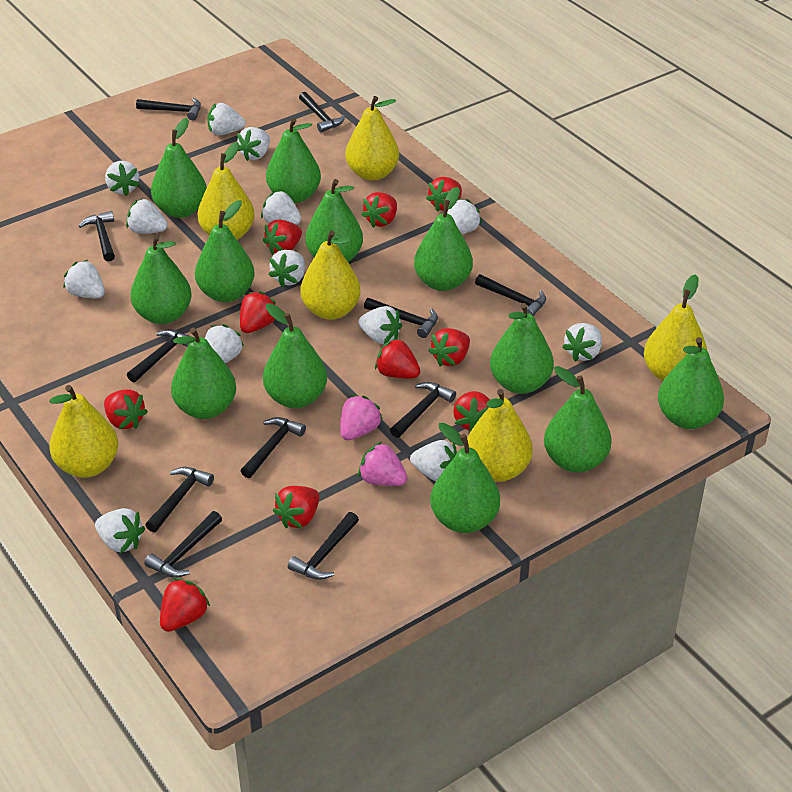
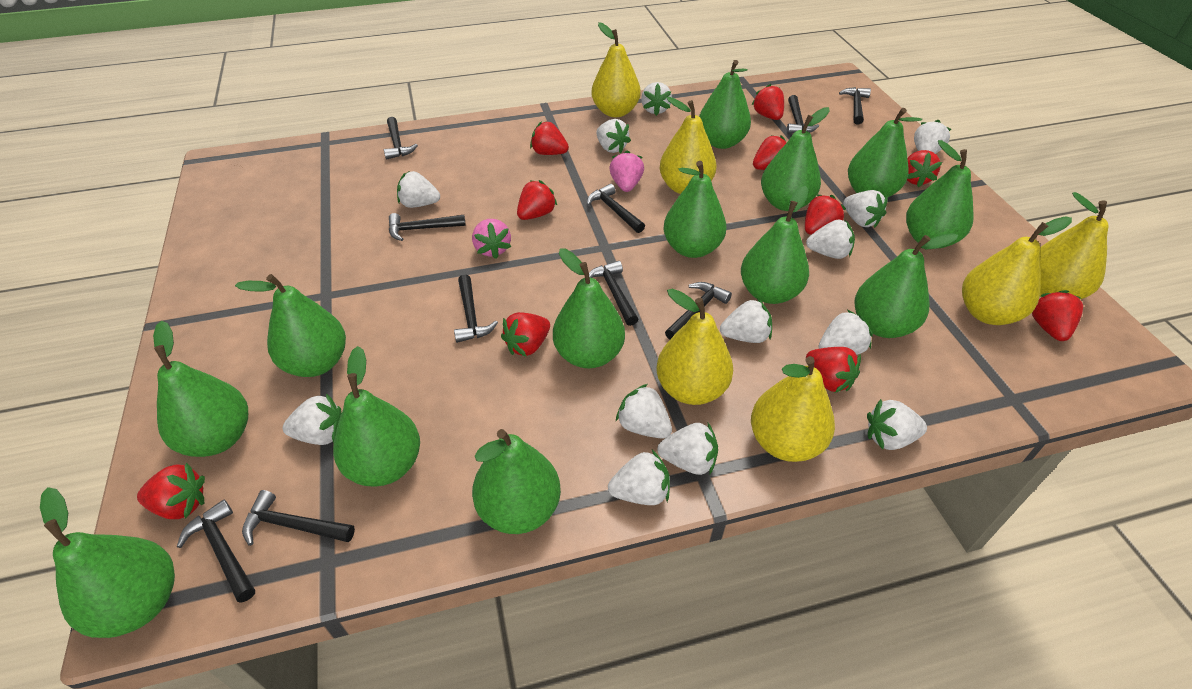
black hammer: 11 -> 10
green pear: 12 -> 13

